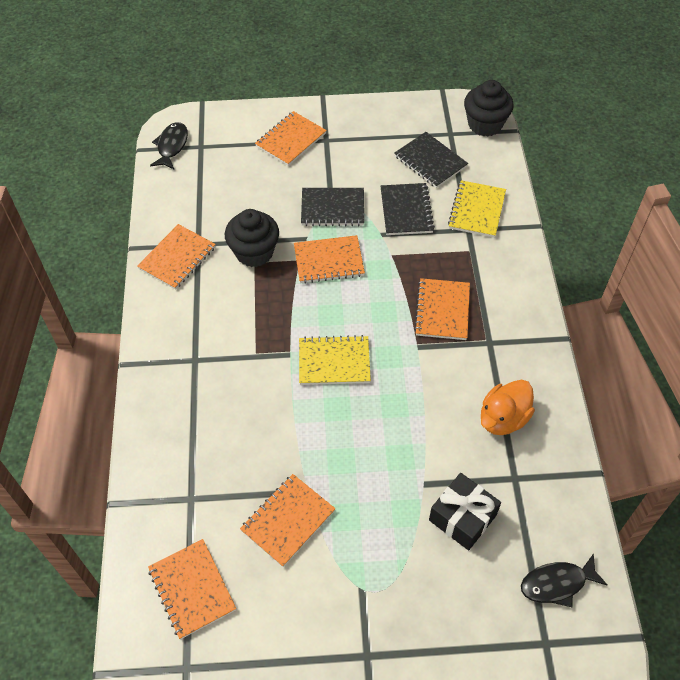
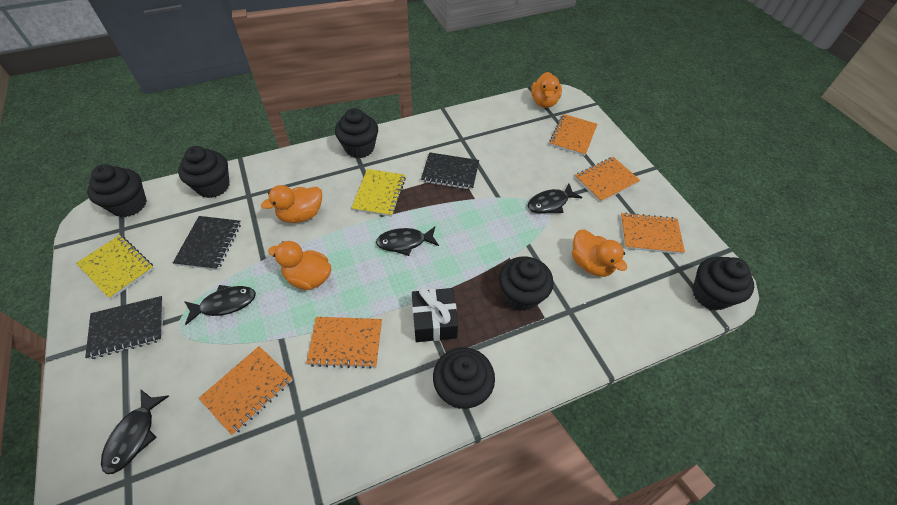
black cupcake: 2 -> 6
black fish: 2 -> 4
orange duck: 1 -> 4
orange notebook: 6 -> 5

